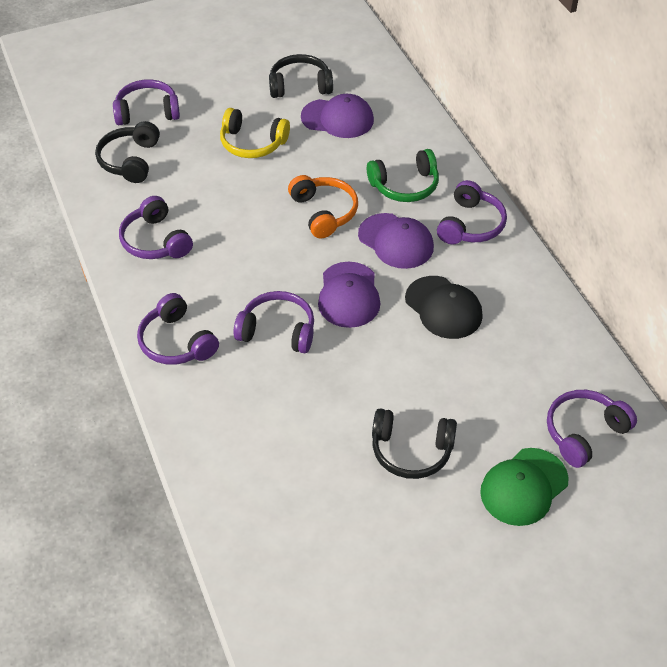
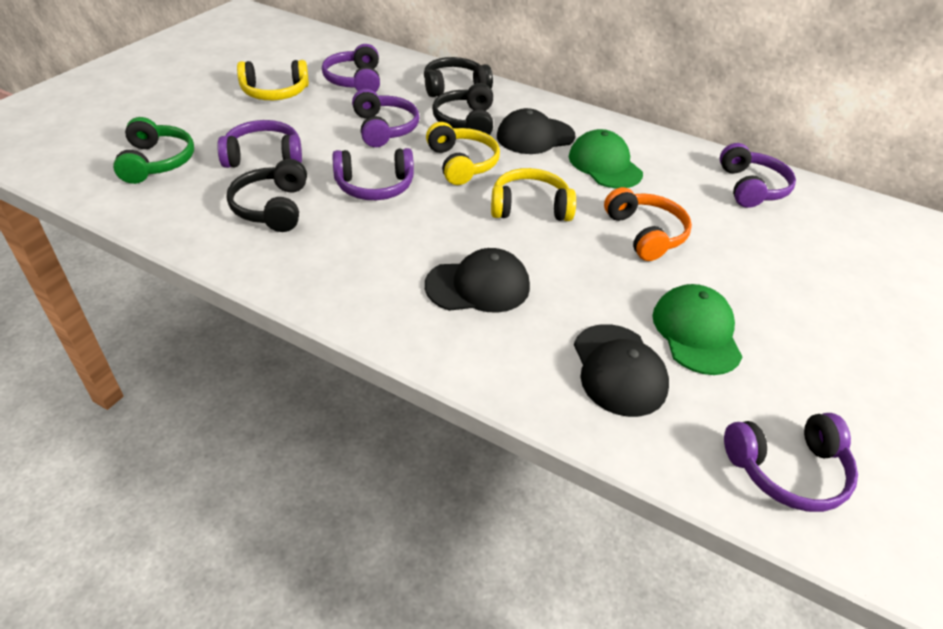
black cap: 1 -> 3
green cap: 1 -> 2
purple cap: 3 -> 0
yellow headphones: 1 -> 3

